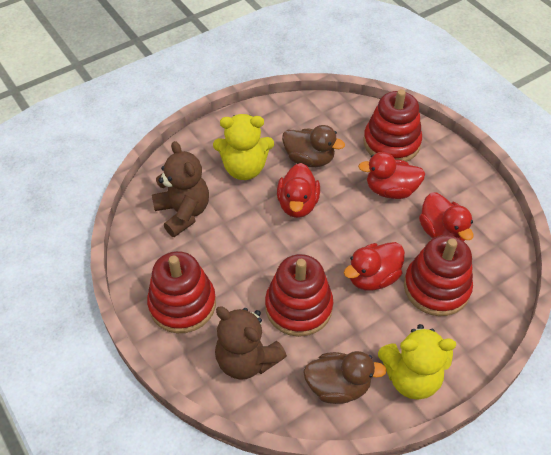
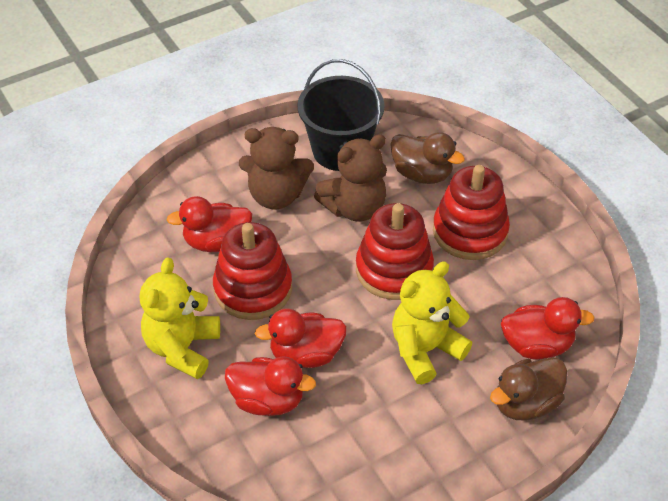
black bucket: 0 -> 1
red stacking toy: 4 -> 3

